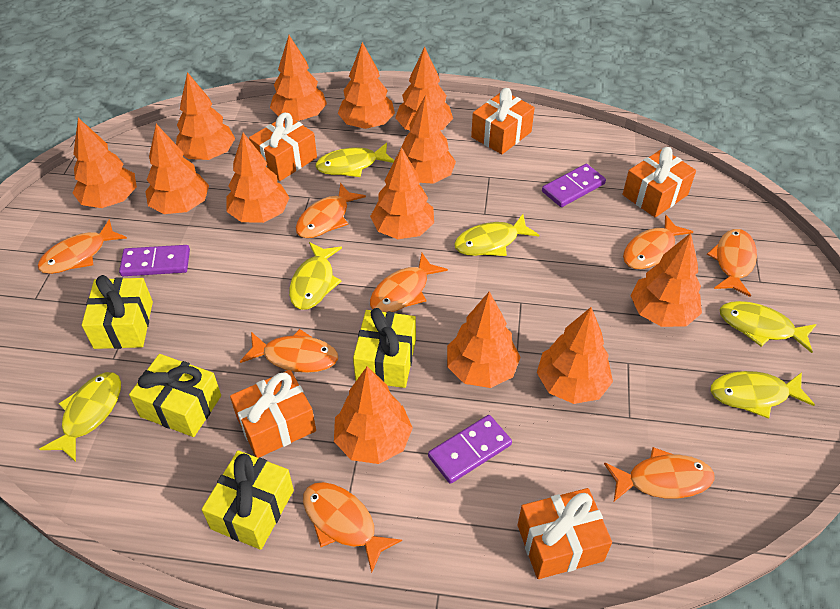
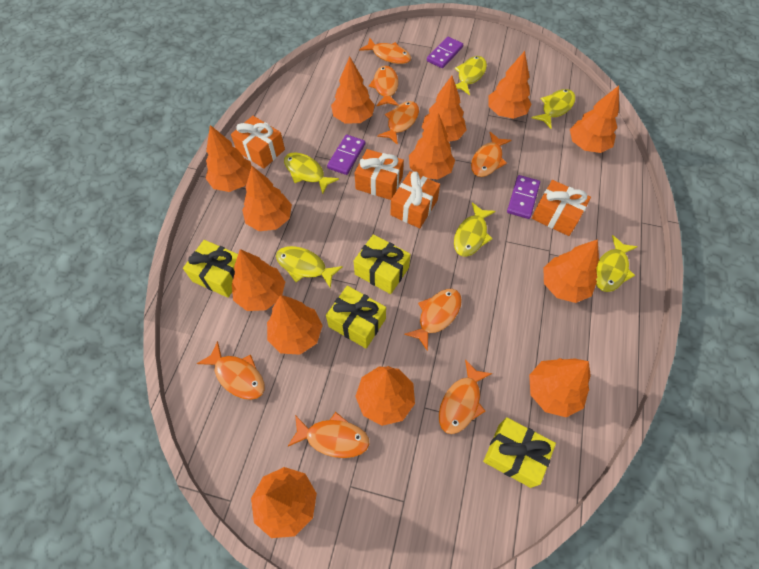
orange gift: 5 -> 4

